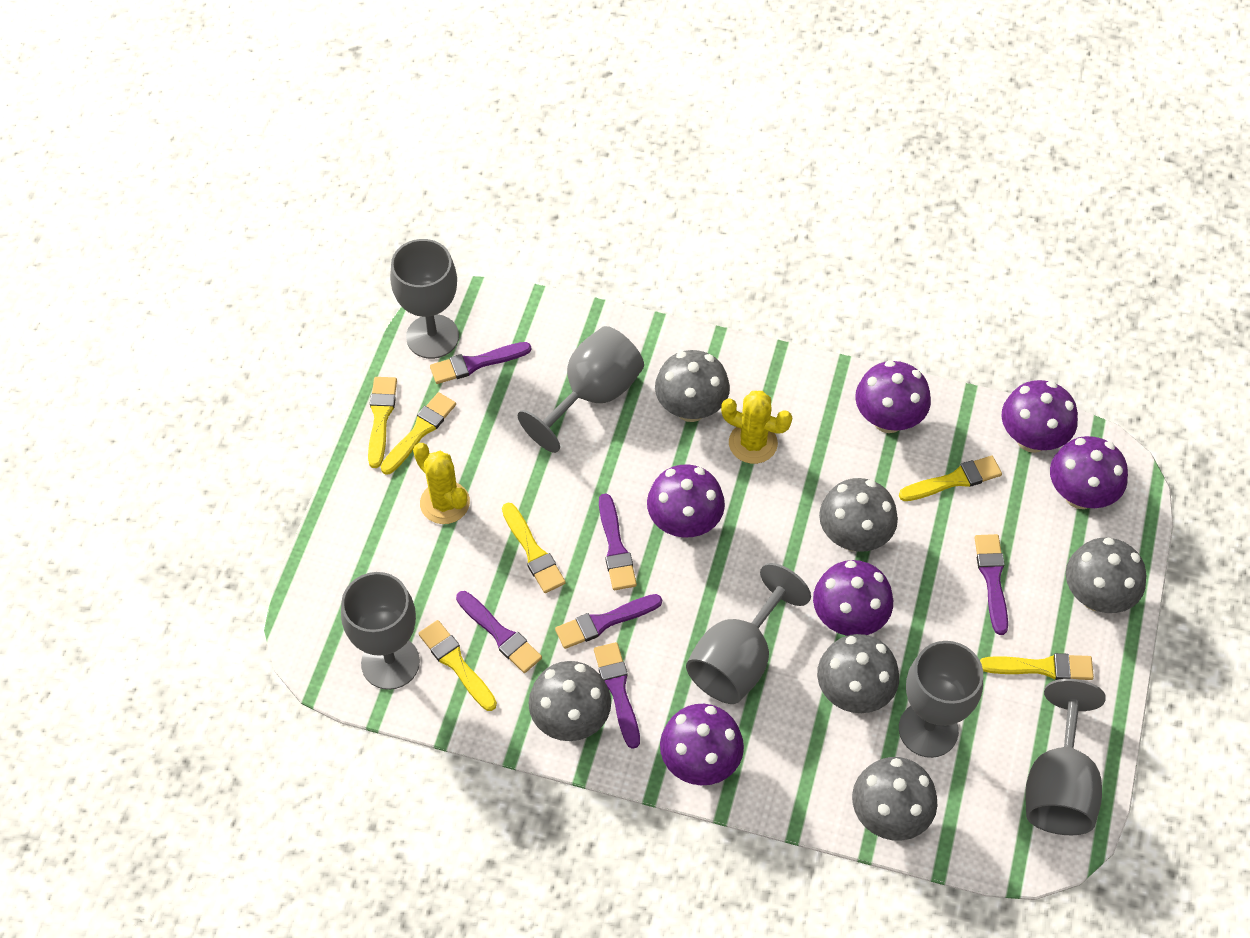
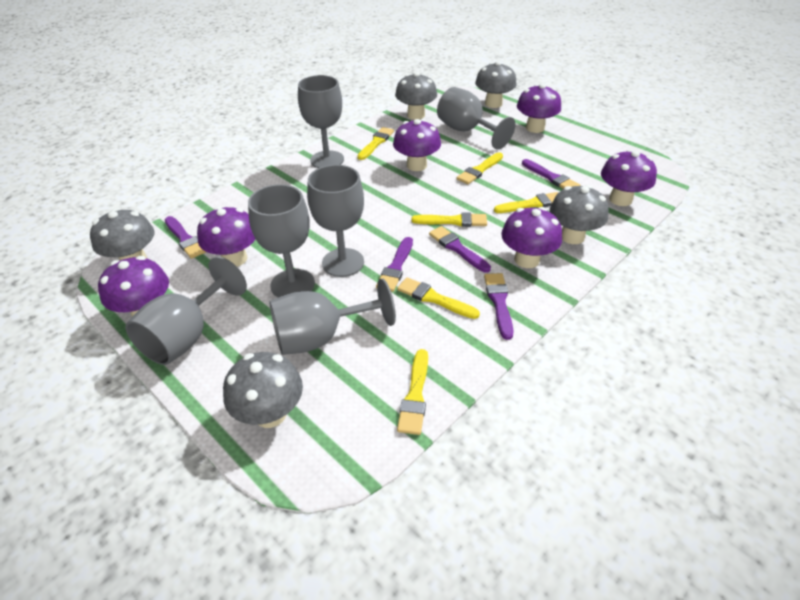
grey mushroom: 6 -> 5
purple brush: 6 -> 5
yellow cactus: 2 -> 0

